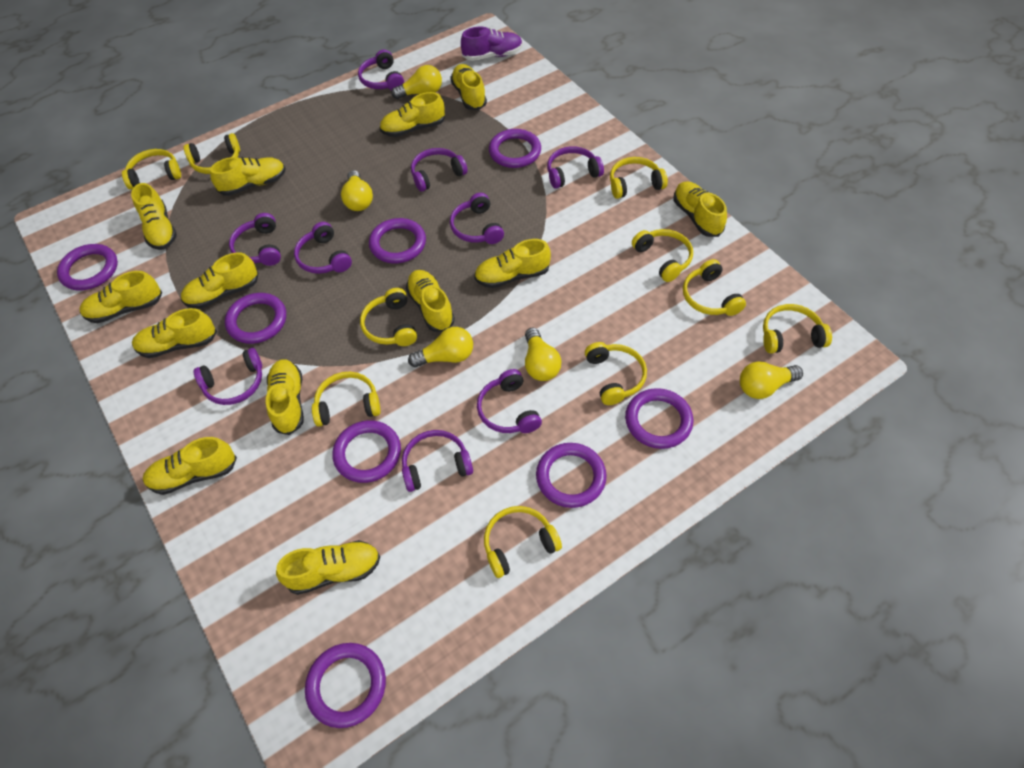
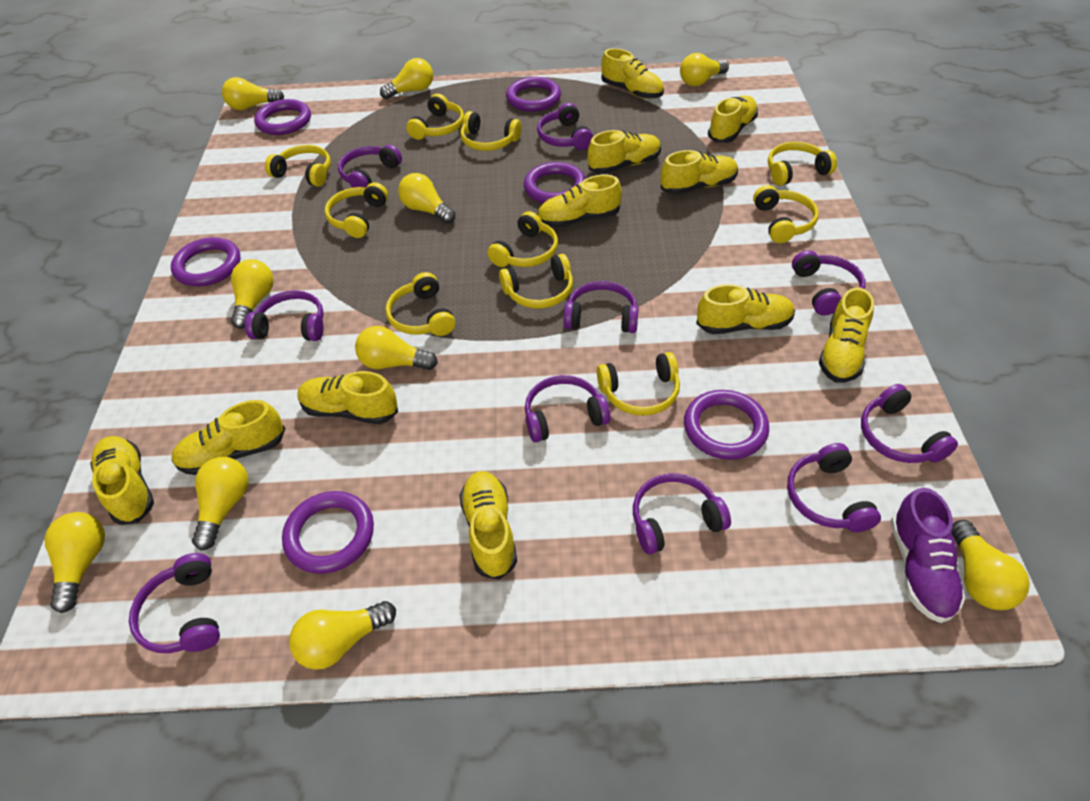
purple headphones: 9 -> 10
purple ring: 8 -> 6
yellow light bulb: 5 -> 10
yellow shoe: 13 -> 11

